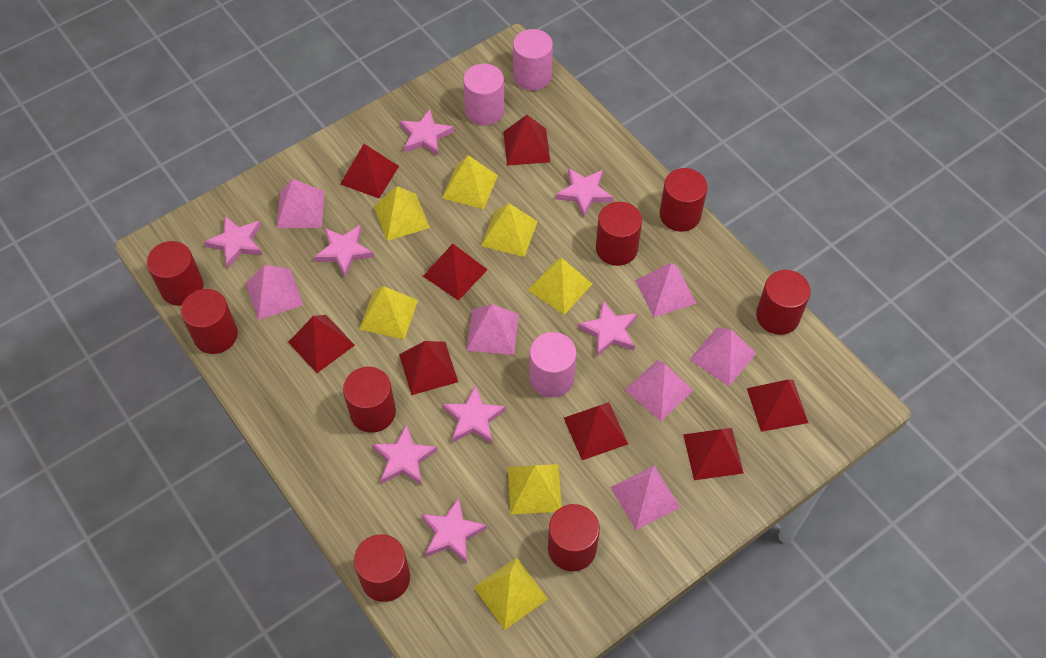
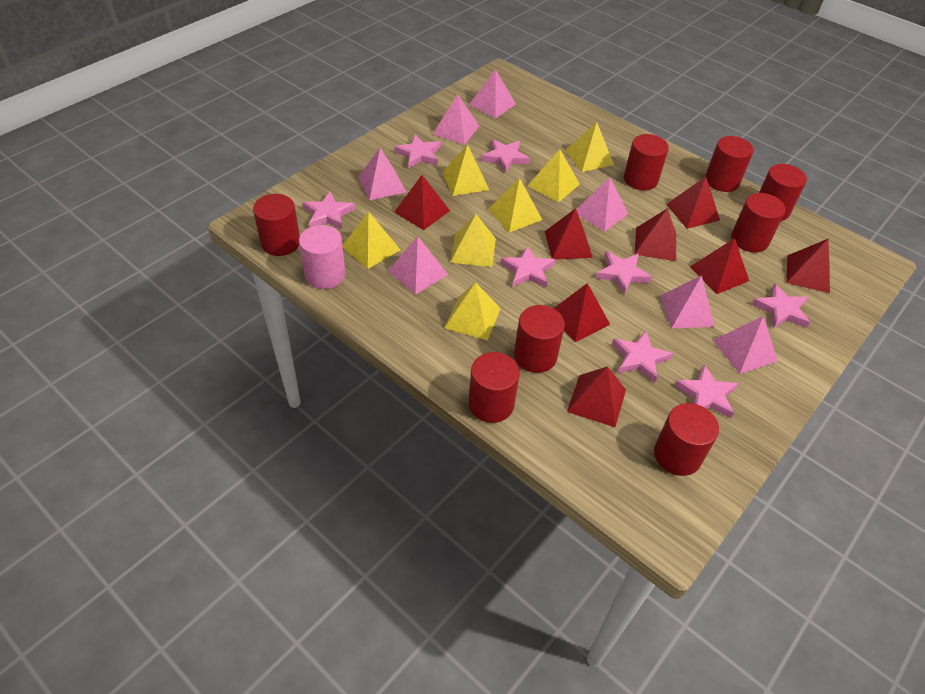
pink cylinder: 3 -> 1

